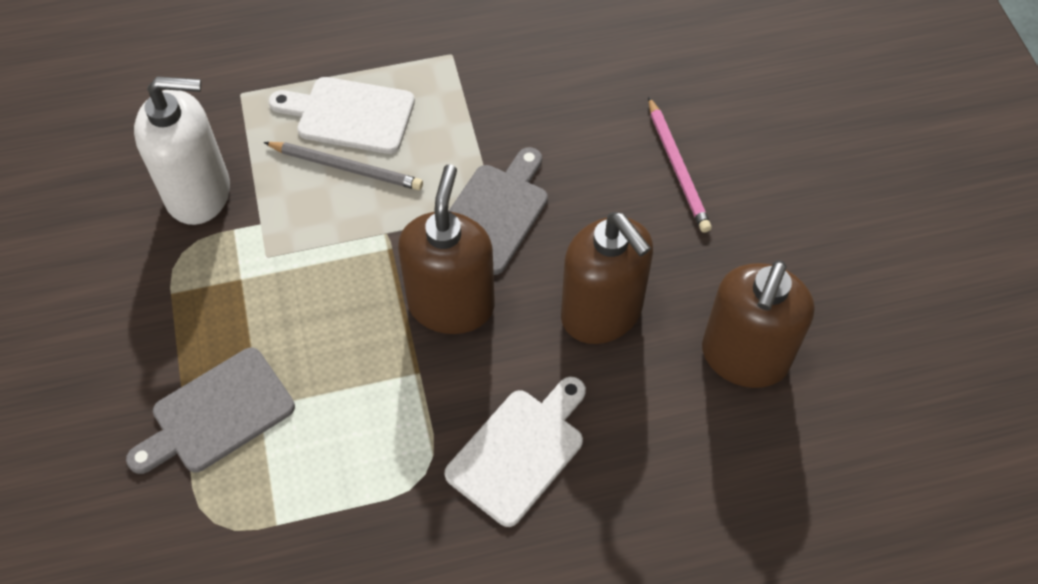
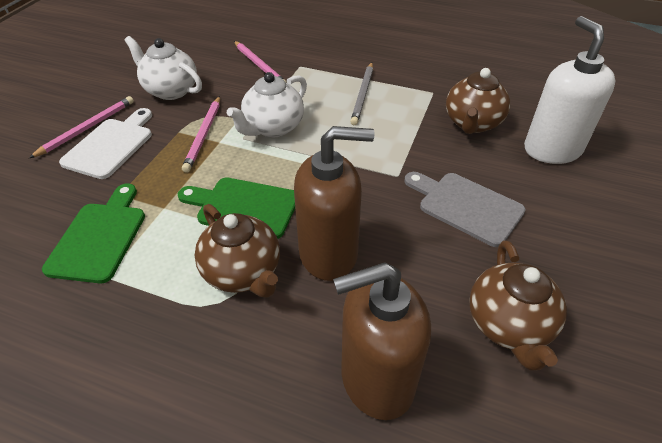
brown soap dispenser: 3 -> 2
brown teapot: 0 -> 3
green cutting board: 0 -> 2
grey cutting board: 2 -> 1
pink pencil: 1 -> 3
white cutting board: 2 -> 1
white teapot: 0 -> 2

